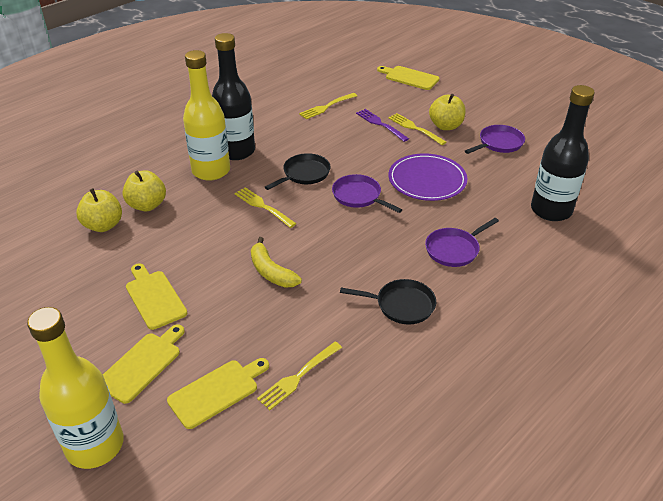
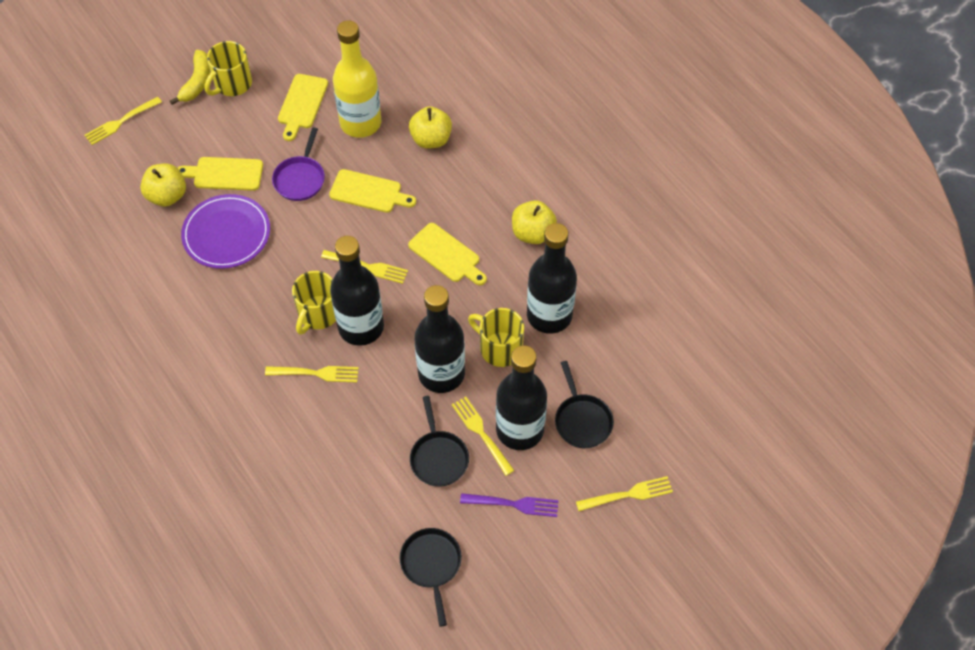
black bottle: 2 -> 4
black pan: 2 -> 3
purple pan: 3 -> 1
yellow bottle: 2 -> 1
yellow fork: 4 -> 5
yellow mug: 0 -> 3

